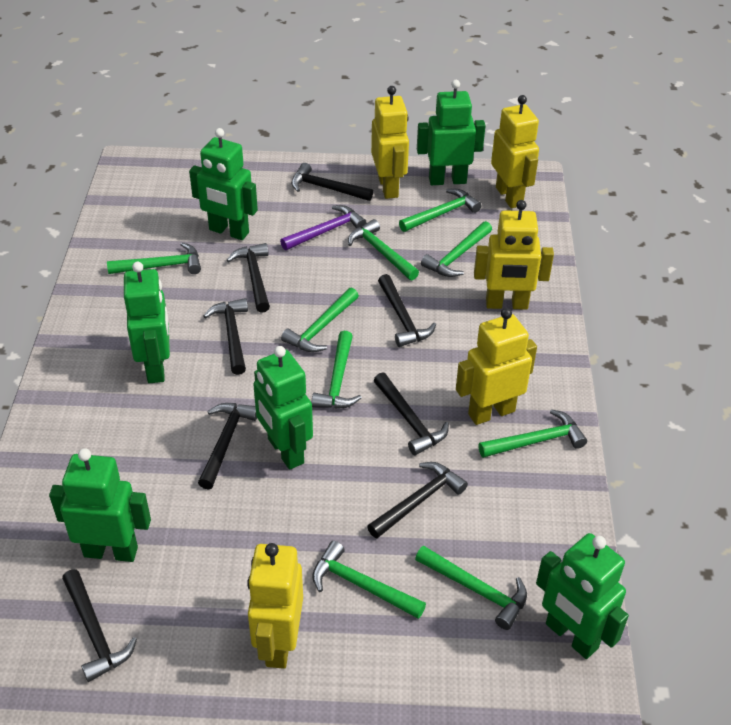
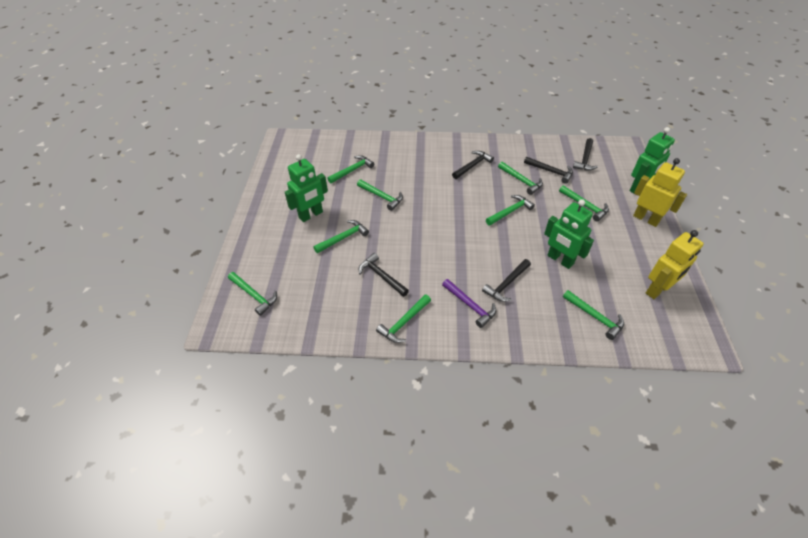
black hammer: 8 -> 5
green robot: 6 -> 3
yellow robot: 5 -> 2

